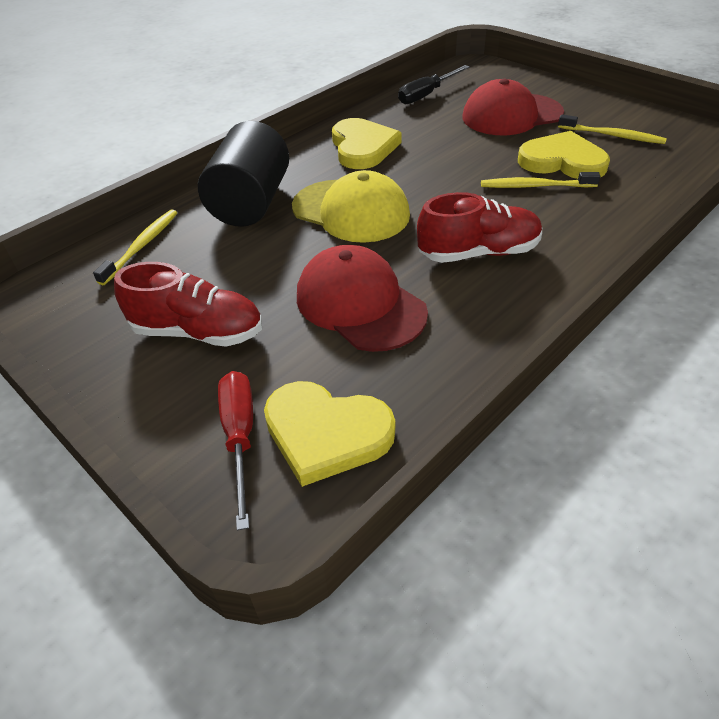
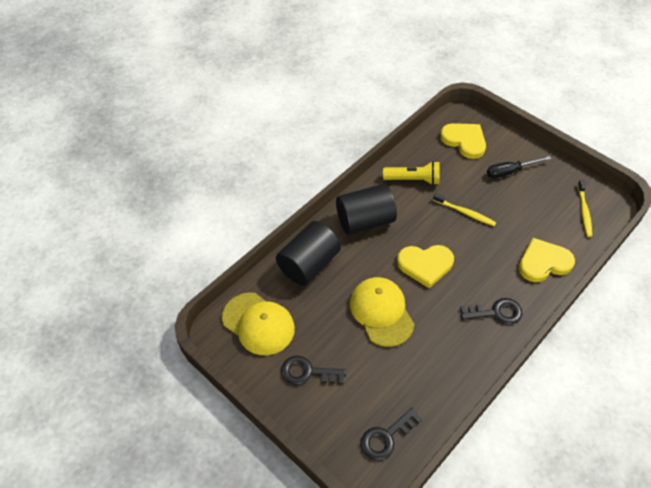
black cylinder: 1 -> 2
black key: 0 -> 3
red cap: 2 -> 0
red screwdriver: 1 -> 0
red shoe: 2 -> 0
yellow cap: 1 -> 2
yellow flashlight: 0 -> 1
yellow toothbrush: 3 -> 2

